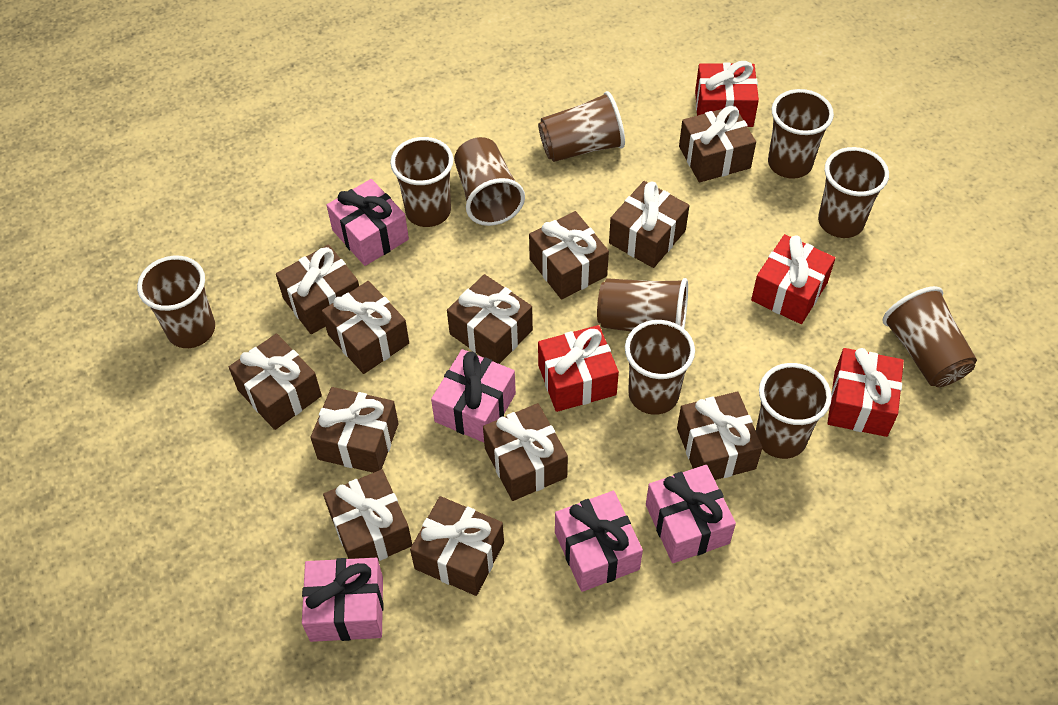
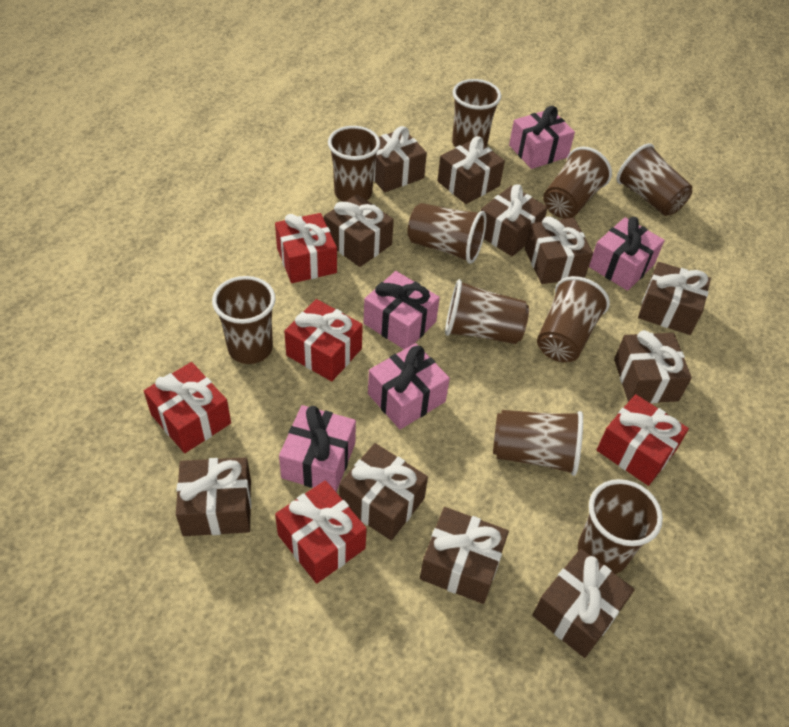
brown gift: 12 -> 11
red gift: 4 -> 5

